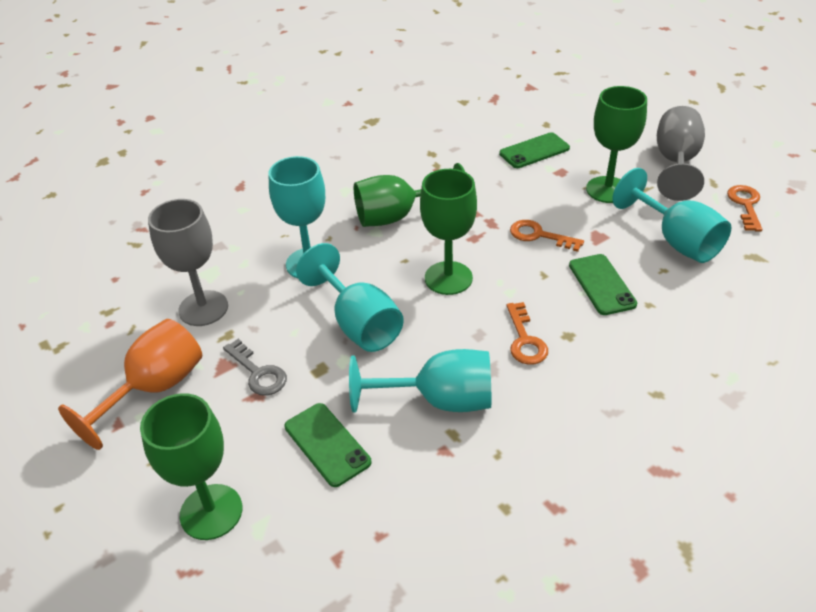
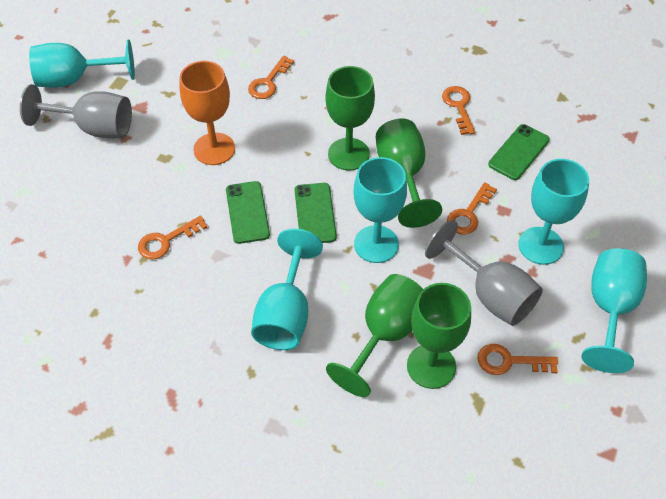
grey key: 1 -> 0
orange key: 3 -> 5
turquoise goblet: 4 -> 5

